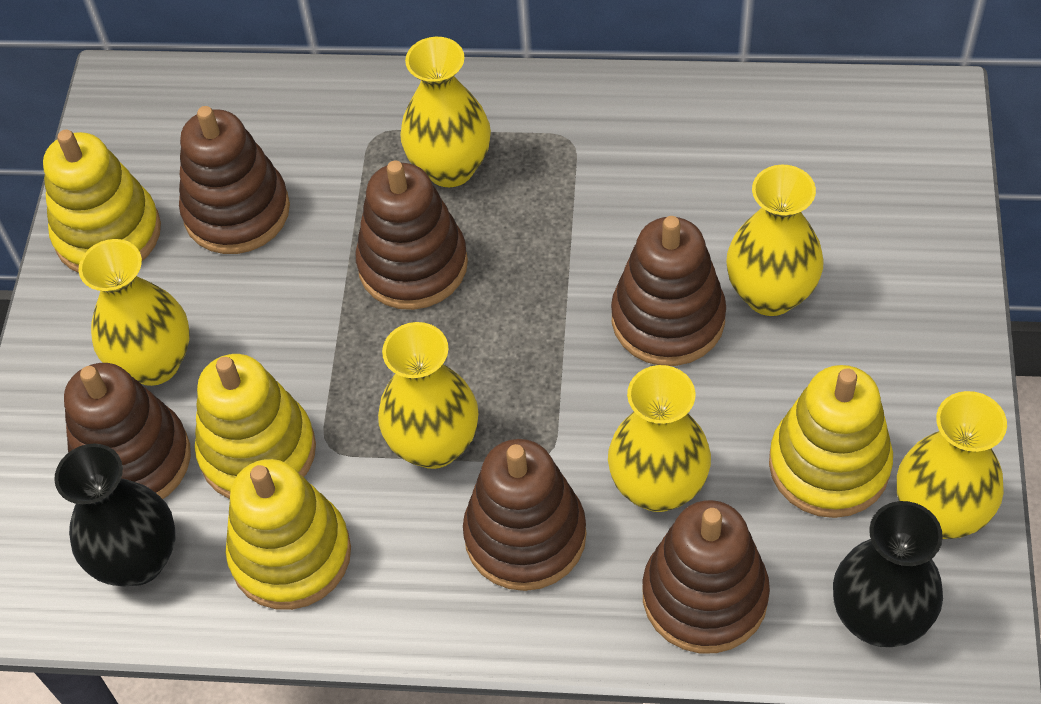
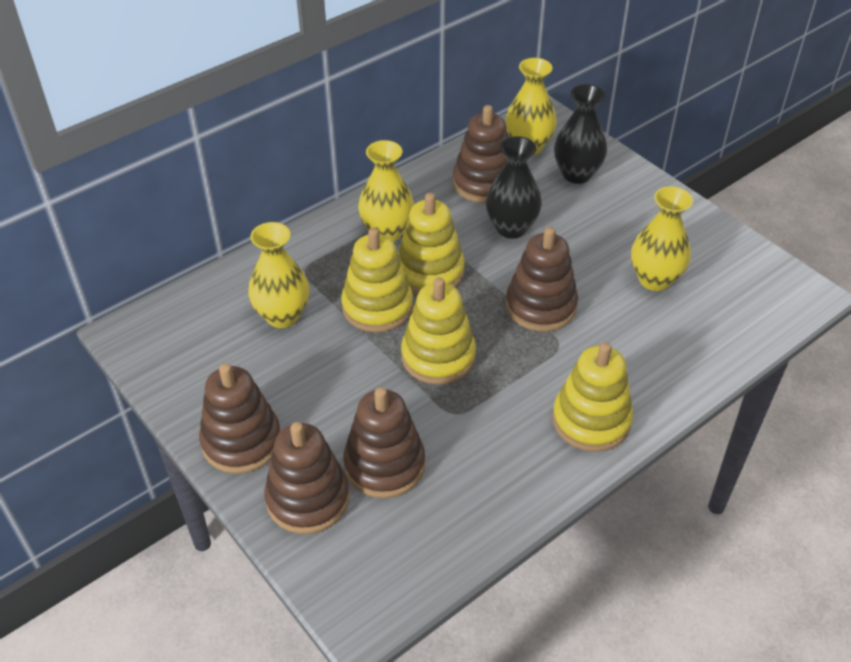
brown stacking toy: 6 -> 5
yellow vase: 6 -> 4

